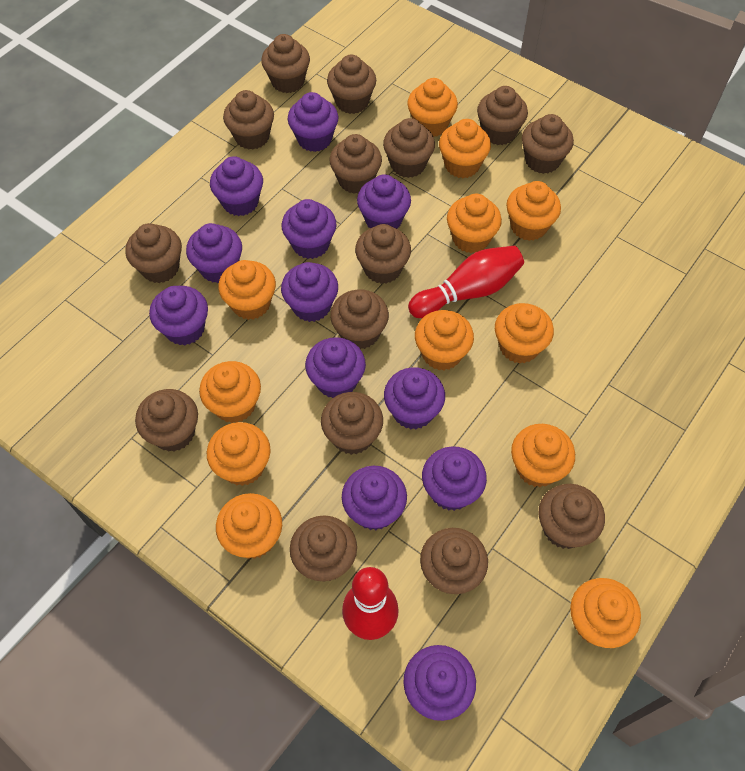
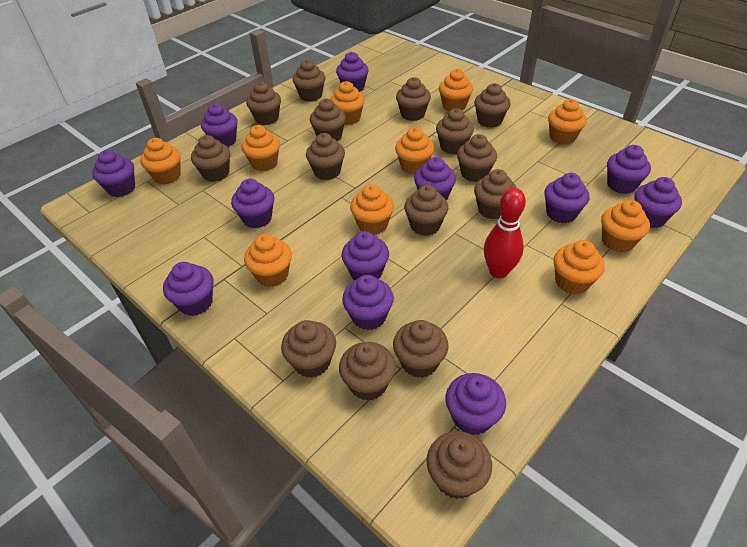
orange cupcake: 12 -> 10
red bowling pin: 2 -> 1

